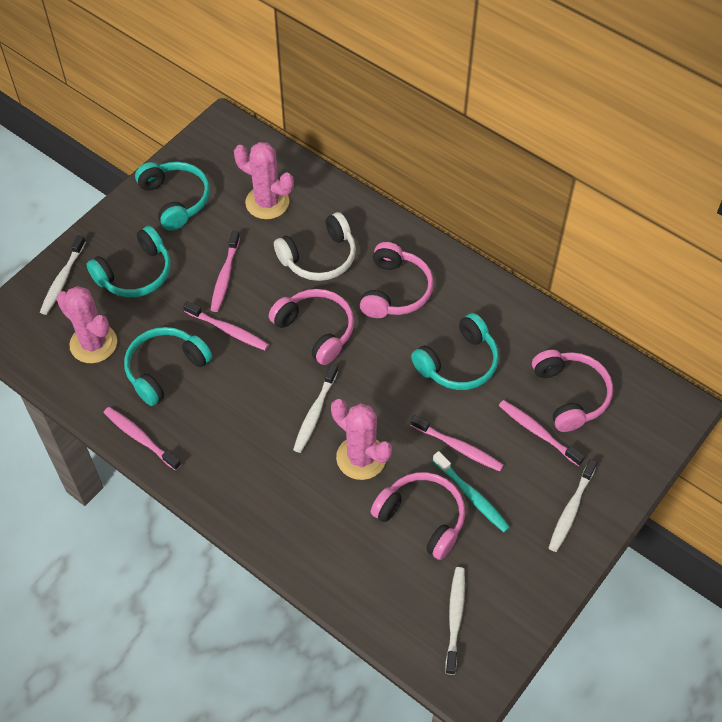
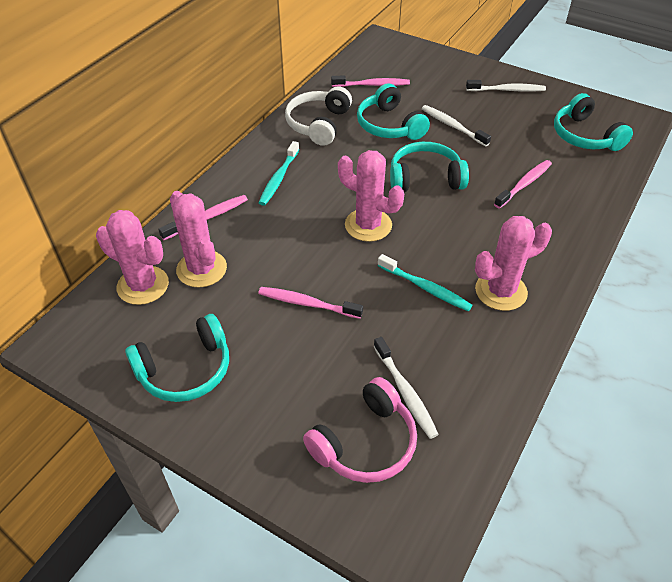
pink cactus: 3 -> 4
pink headphones: 4 -> 1
pink toothbrush: 5 -> 4
turquoise toothbrush: 1 -> 2
white toothbrush: 4 -> 3

